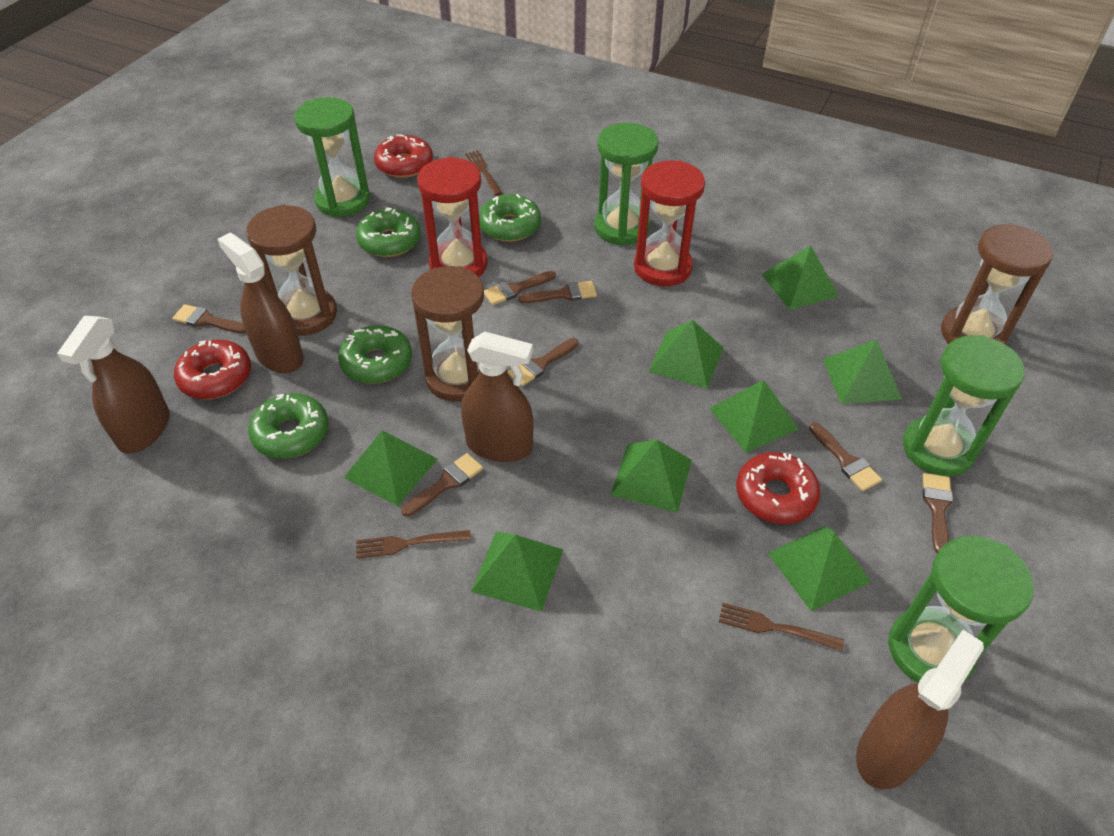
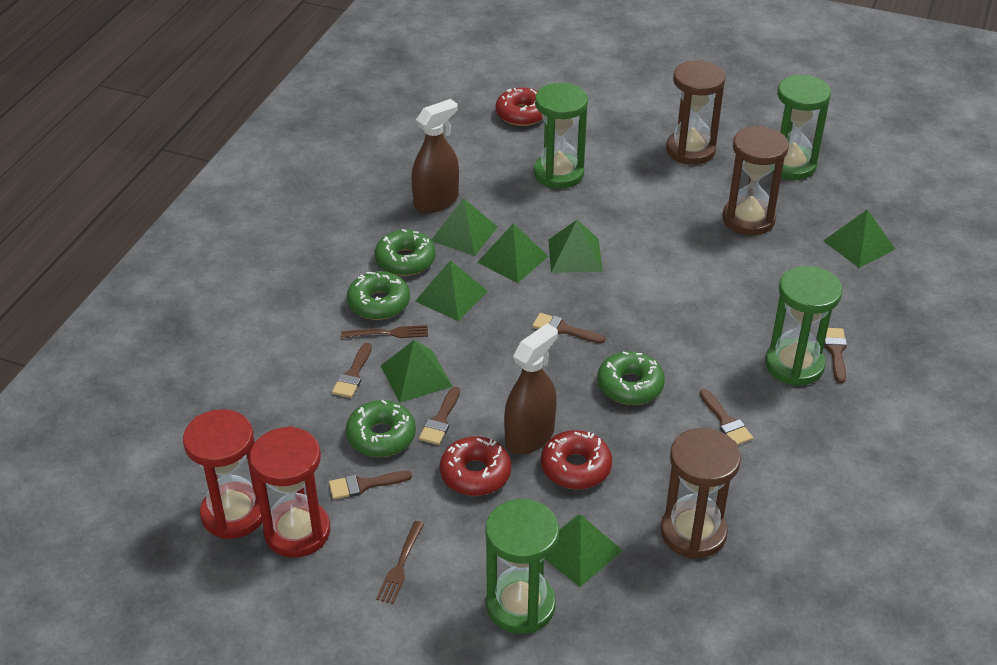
brown brush: 7 -> 6
brown fork: 3 -> 2
brown spray bottle: 4 -> 2
green pyramid: 8 -> 7

